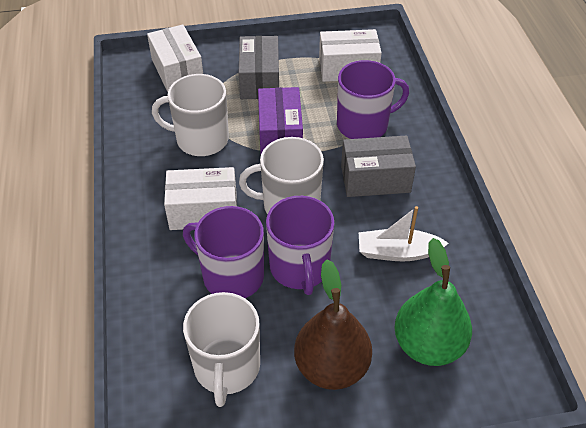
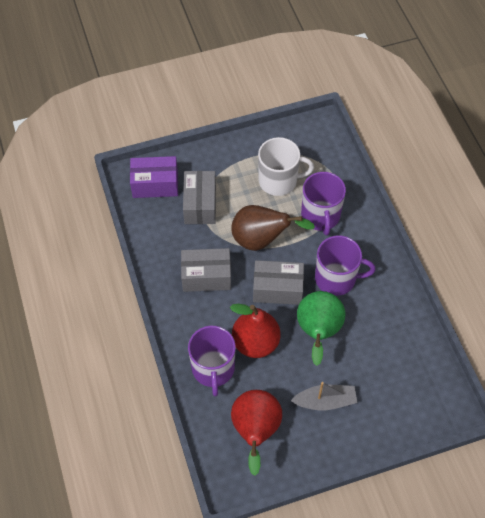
grey boat: 0 -> 1
grey box: 2 -> 3
red pear: 0 -> 2
white boat: 1 -> 0
white box: 3 -> 0
white mug: 3 -> 1

